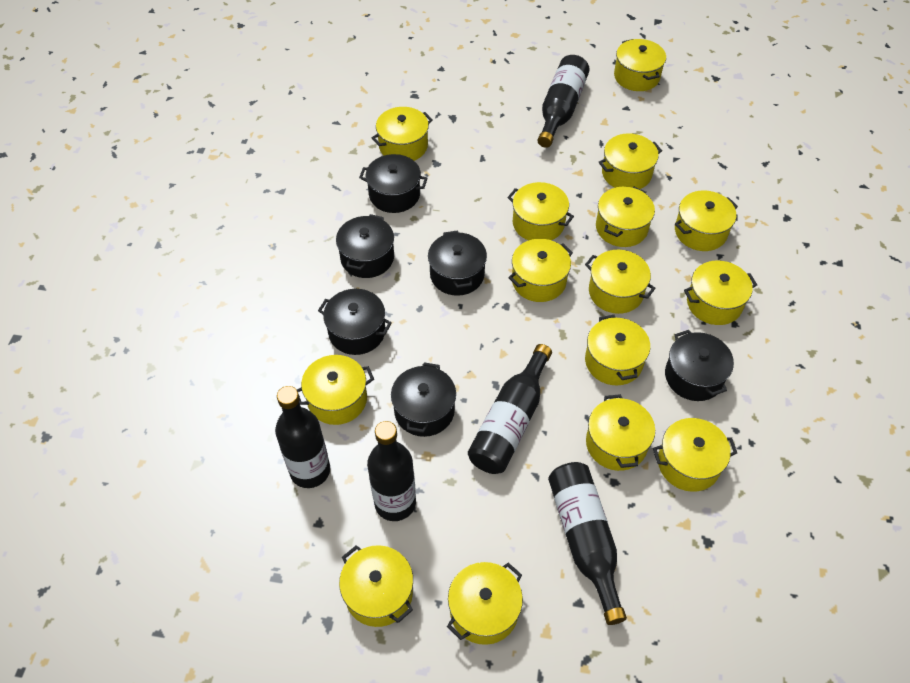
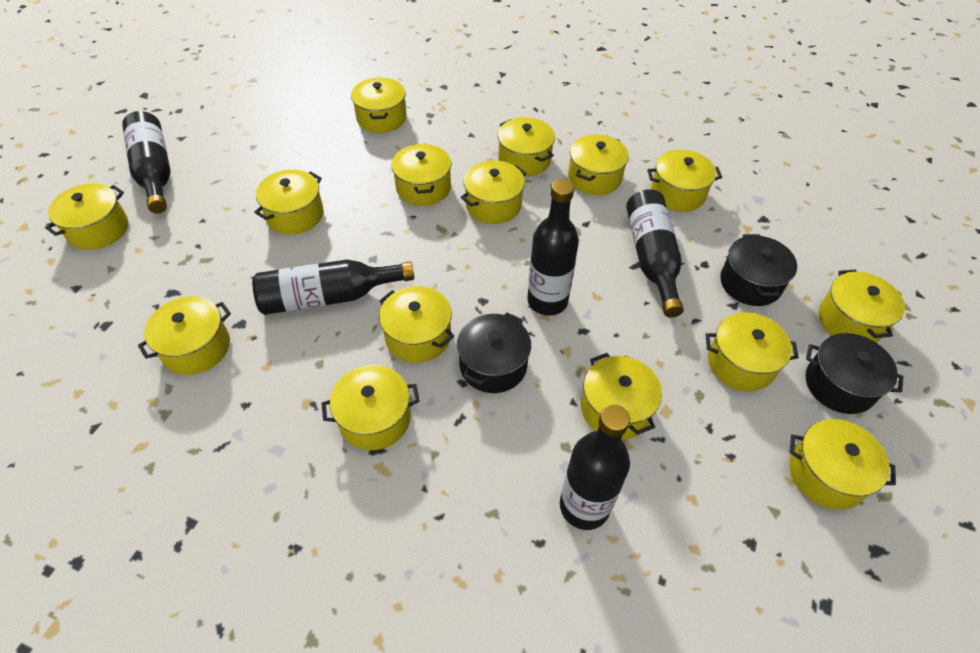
black pot: 6 -> 3

